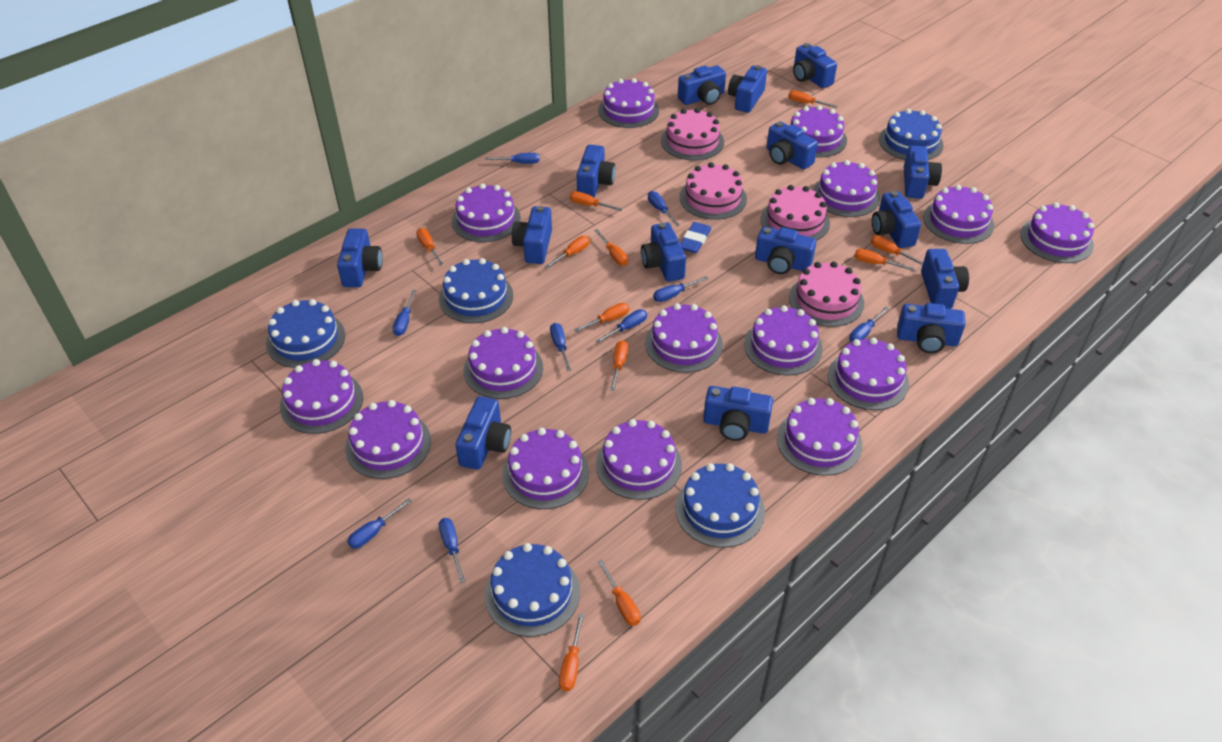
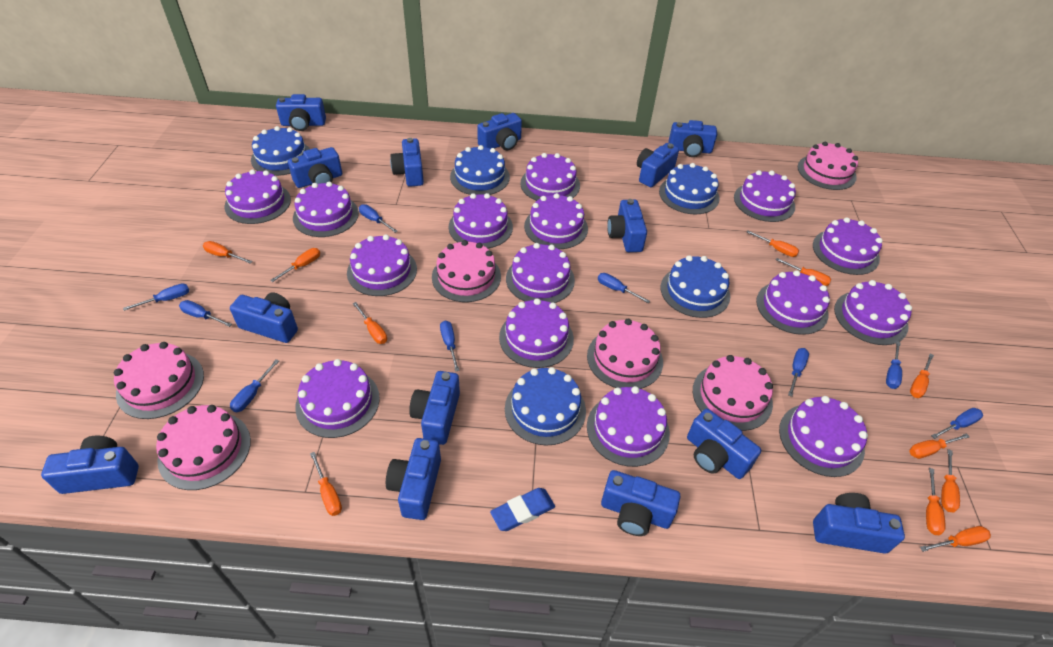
blue camera: 15 -> 14
pink cake: 4 -> 6

